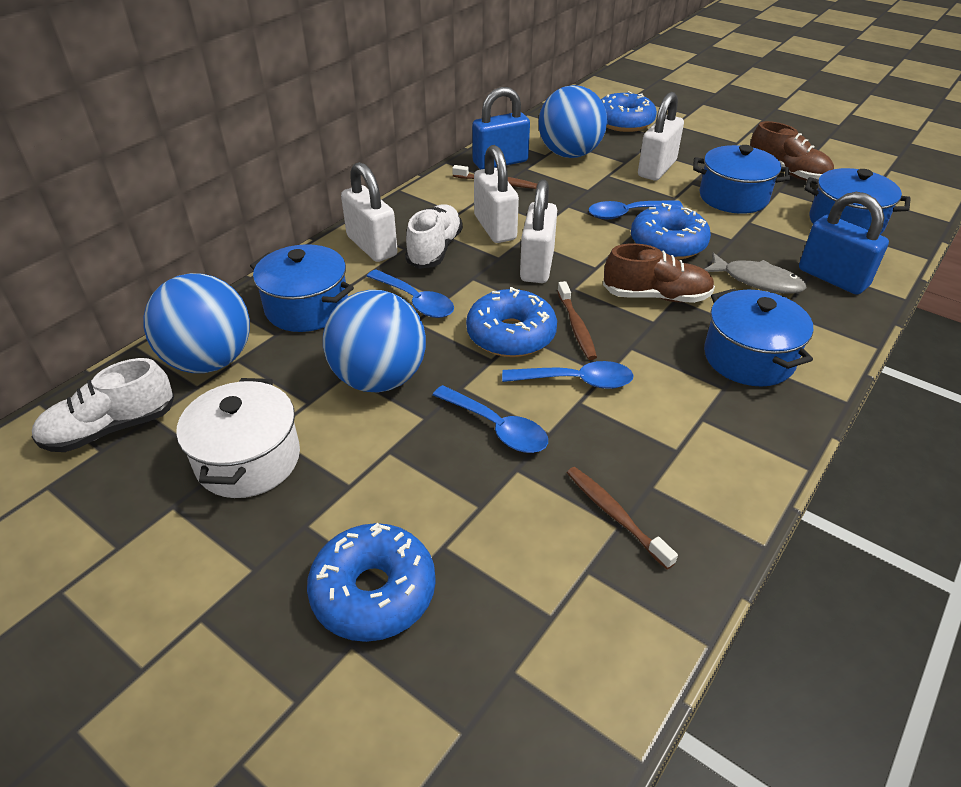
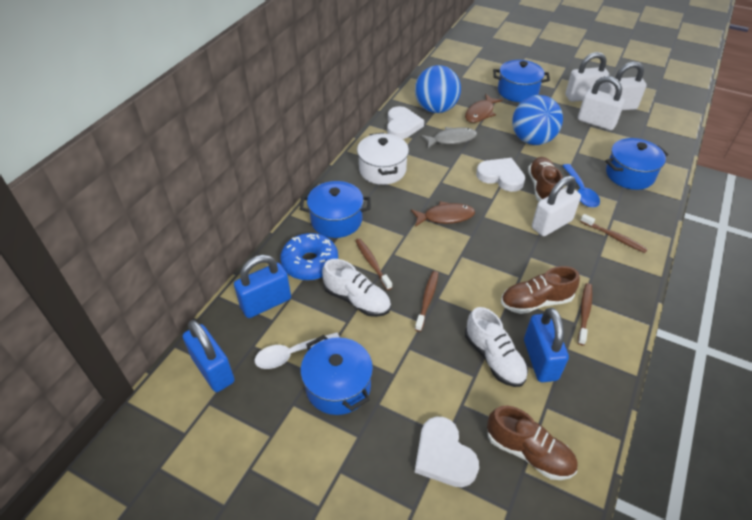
blue ball: 3 -> 2
blue donut: 4 -> 1
blue padlock: 2 -> 3
blue spoon: 4 -> 1
brown fish: 0 -> 2
brown shoe: 2 -> 3
brown toothbrush: 3 -> 4
white heart: 0 -> 3
white spoon: 0 -> 1

